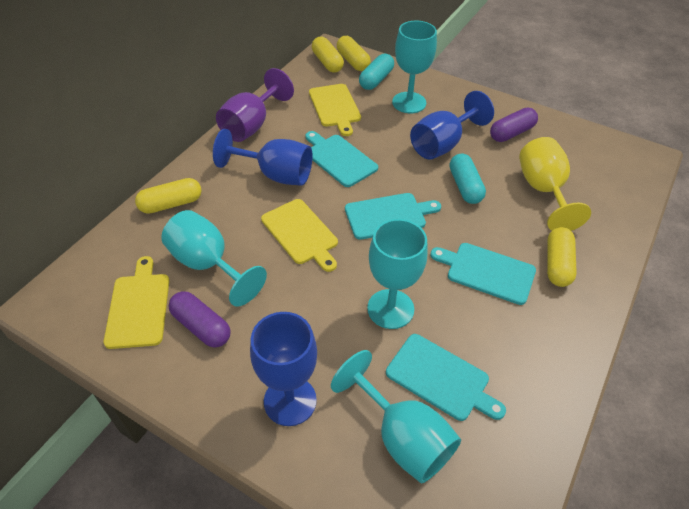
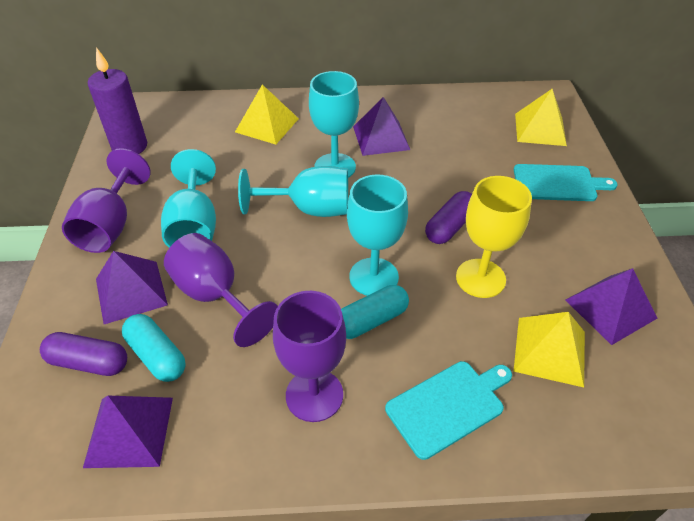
blue goblet: 3 -> 0
purple candle: 0 -> 1
purple goblet: 1 -> 3
purple pyramid: 0 -> 4
turquoise cutting board: 4 -> 2
yellow capsule: 4 -> 0
yellow cutting board: 3 -> 0
yellow pyramid: 0 -> 3

